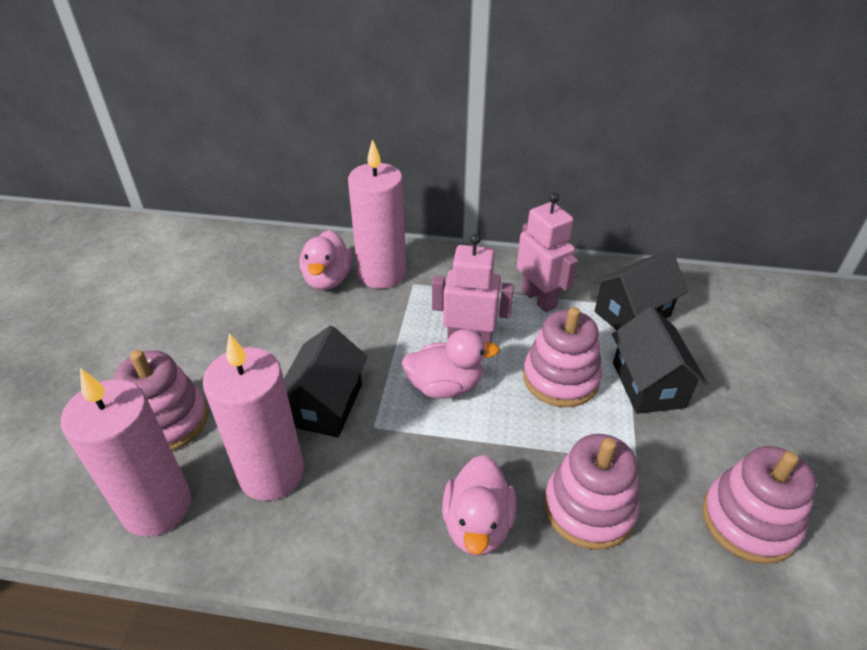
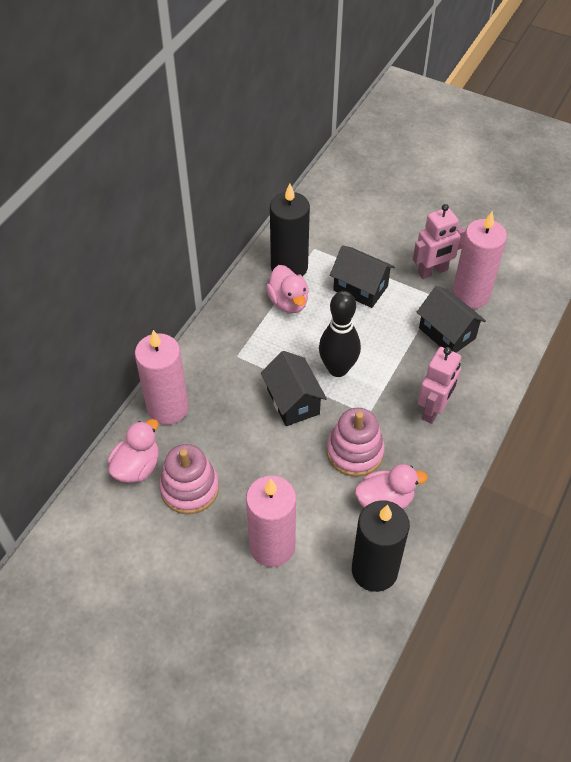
black bowling pin: 0 -> 1
black candle: 0 -> 2
pink stacking toy: 4 -> 2

